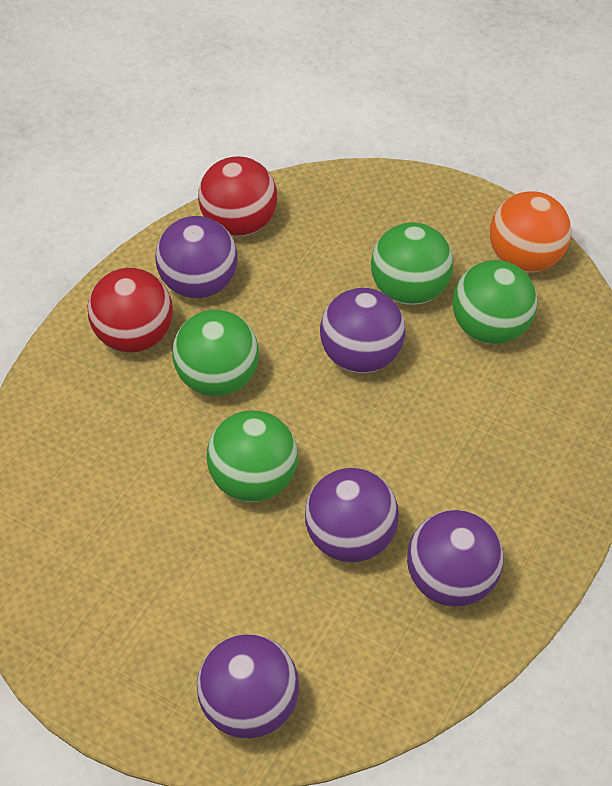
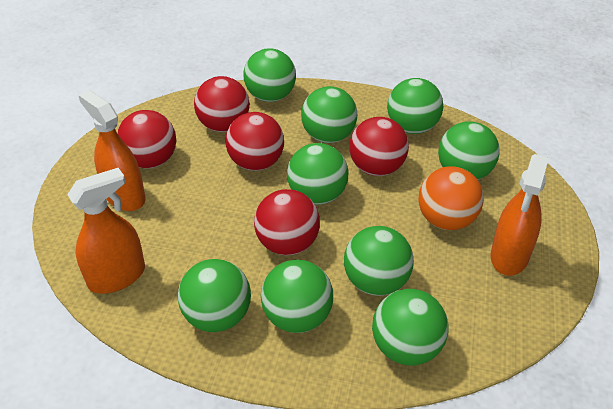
green ball: 4 -> 9
orange spray bottle: 0 -> 3
purple ball: 5 -> 0
red ball: 2 -> 5

